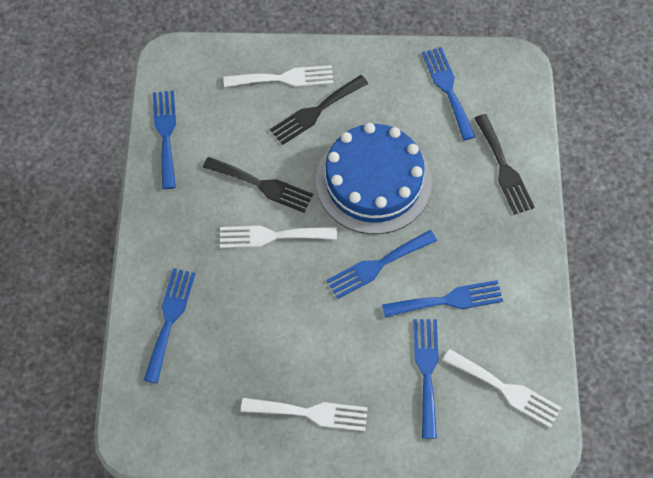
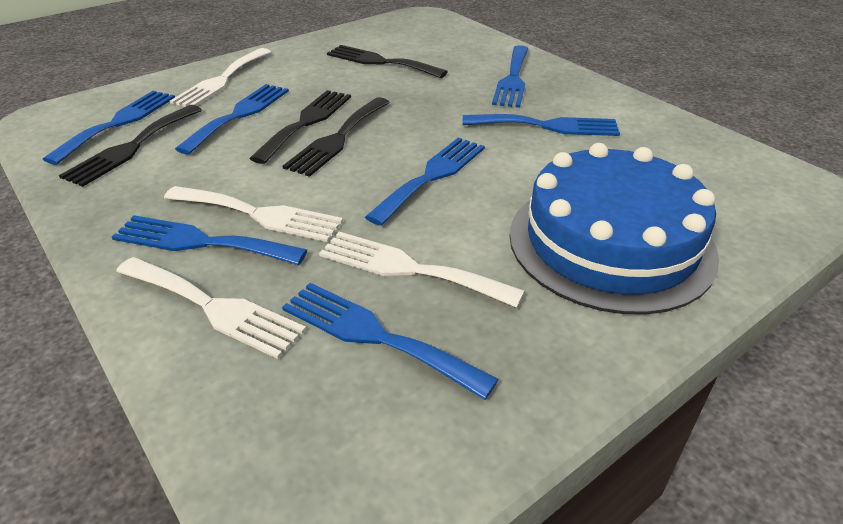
black fork: 3 -> 4
blue fork: 6 -> 7

